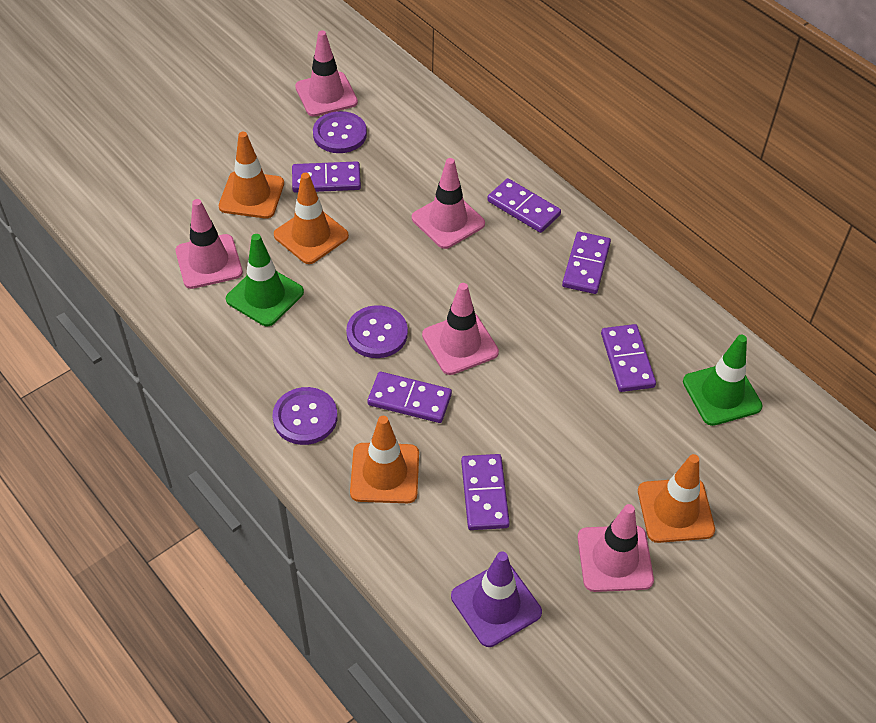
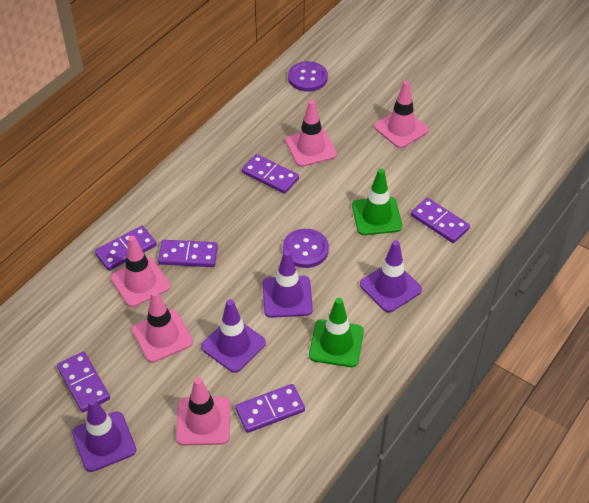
orange traffic cone: 4 -> 0
purple button: 3 -> 2
purple traffic cone: 1 -> 4

